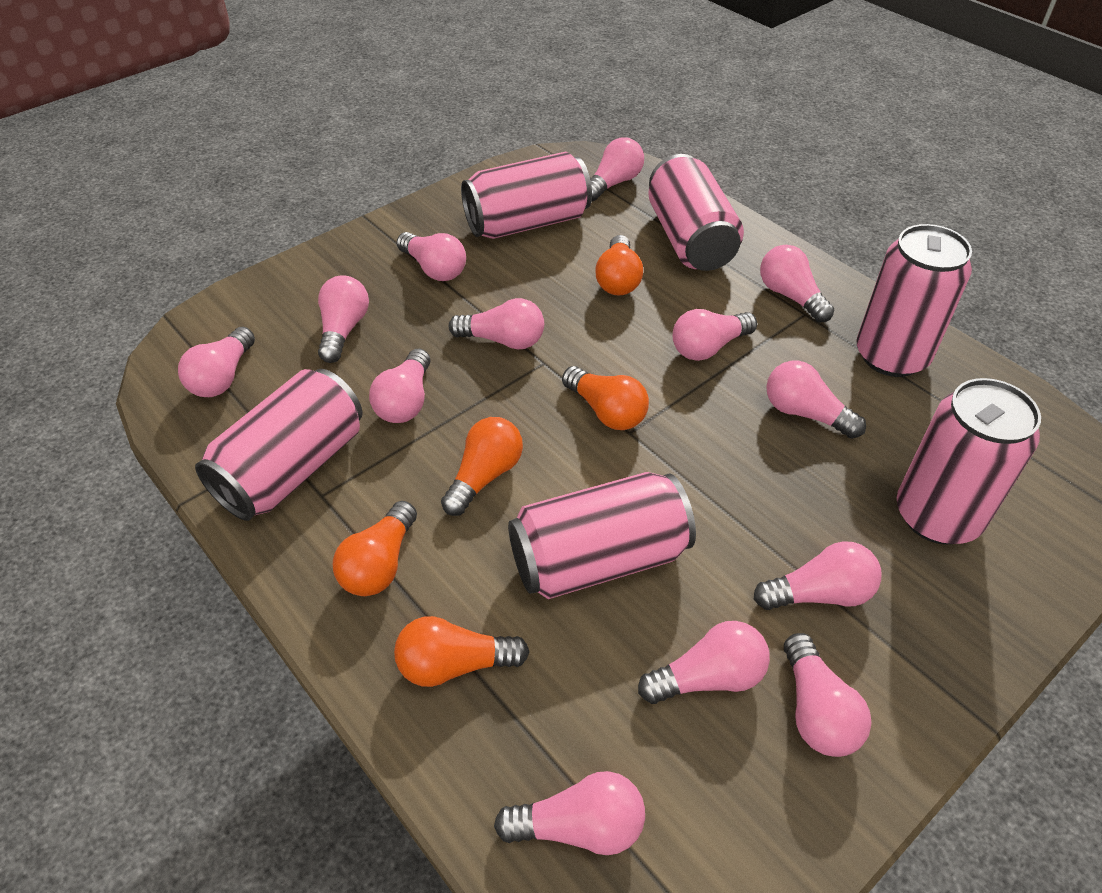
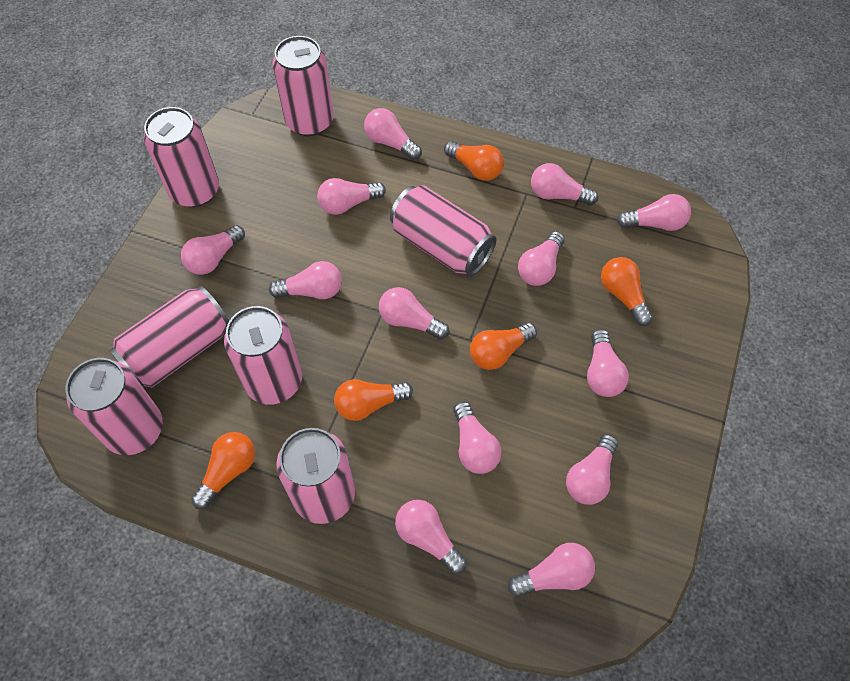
pink can: 6 -> 7

